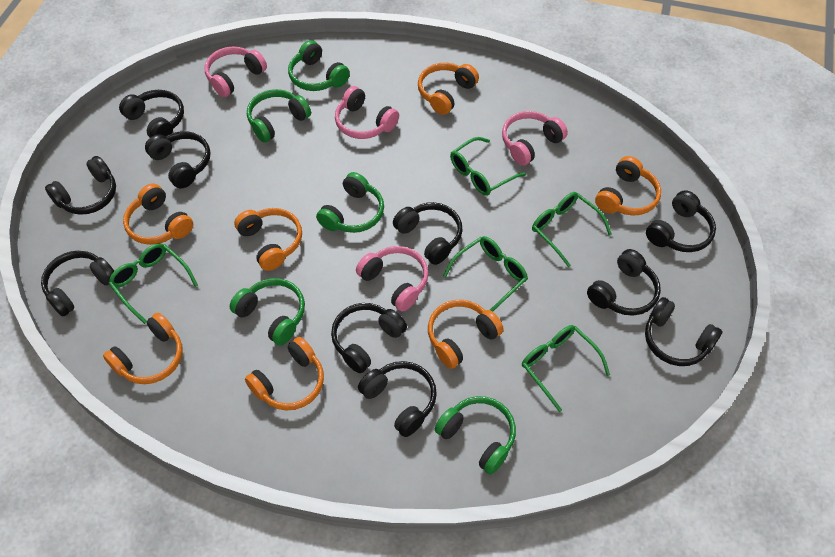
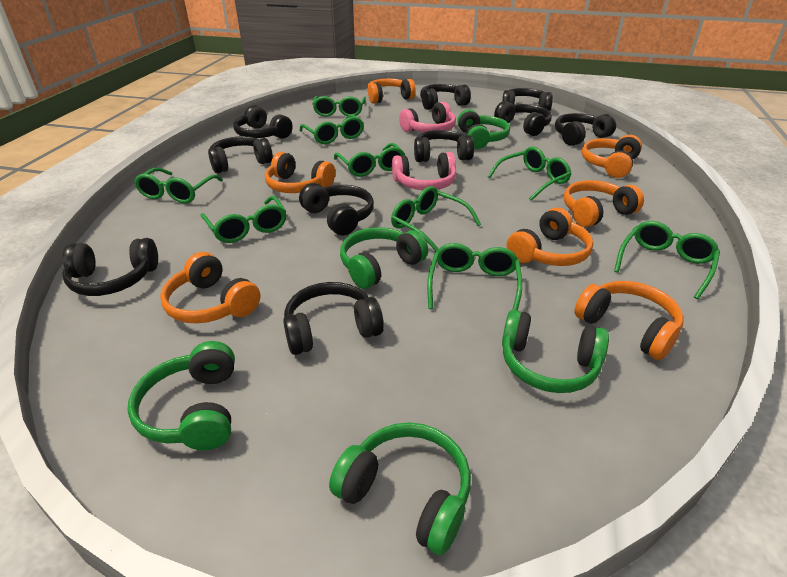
green glasses: 5 -> 9
pink headphones: 4 -> 2

